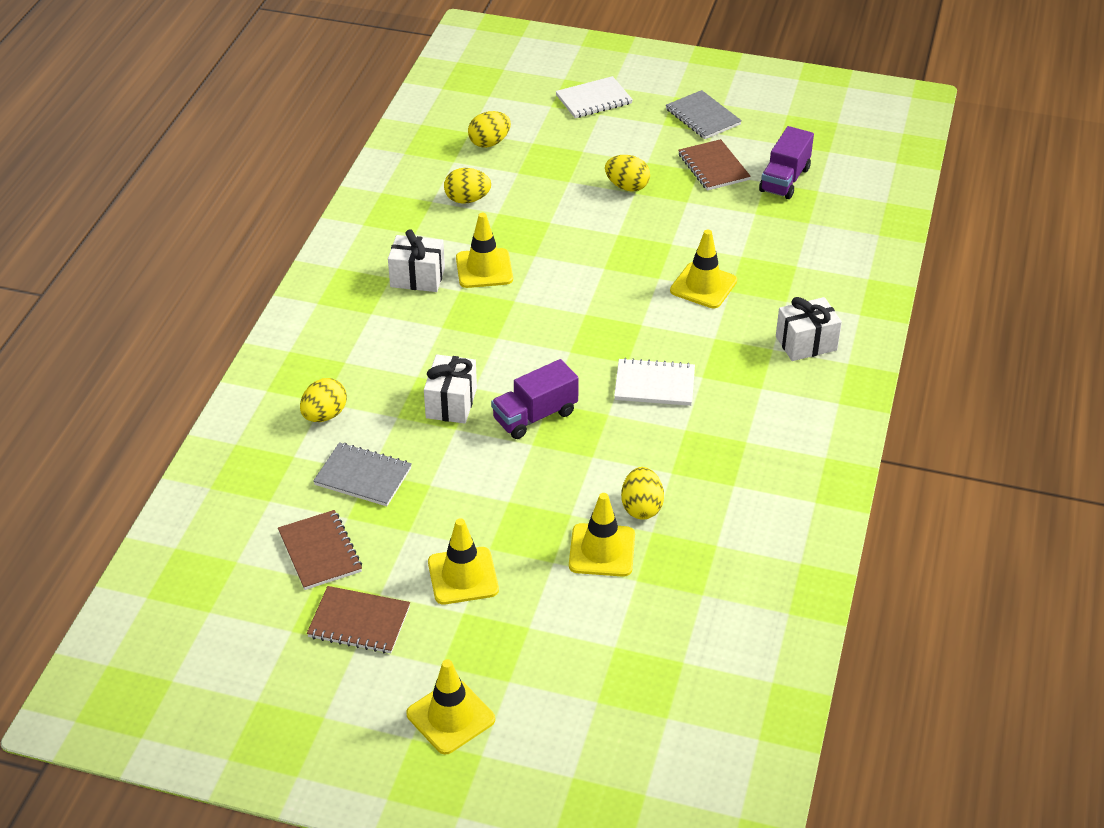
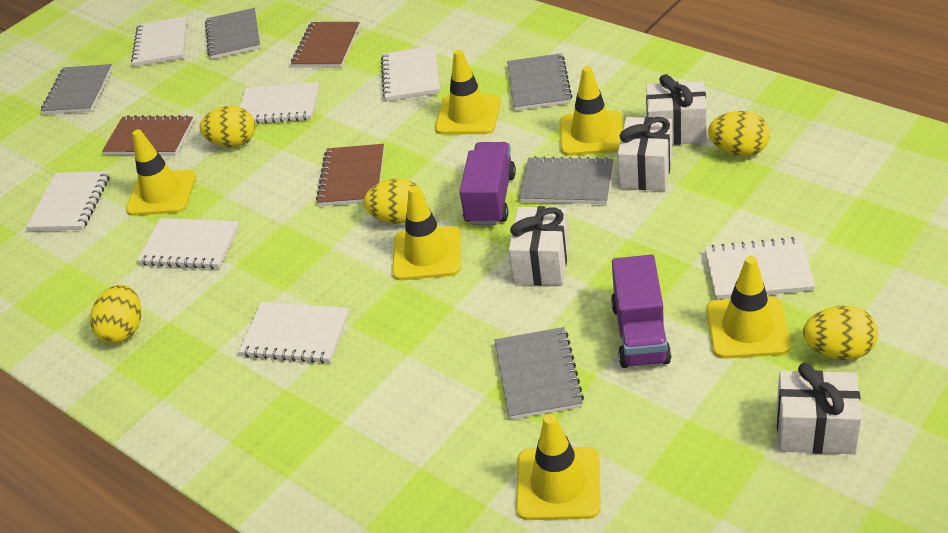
grey notebook: 2 -> 5
white gift: 3 -> 4
white notebook: 2 -> 7
yellow traffic cone: 5 -> 6

